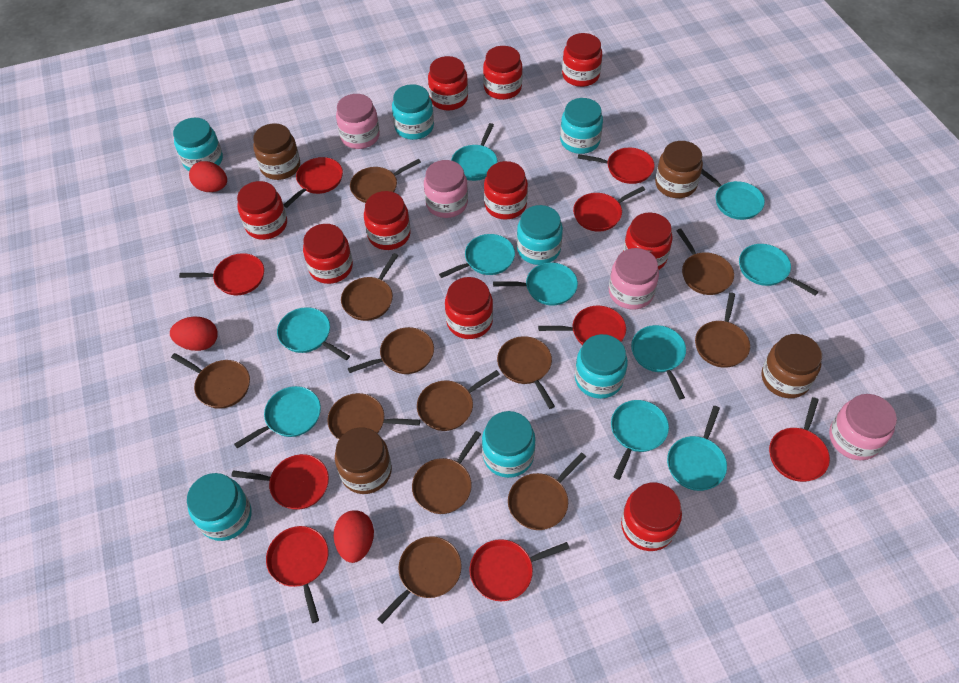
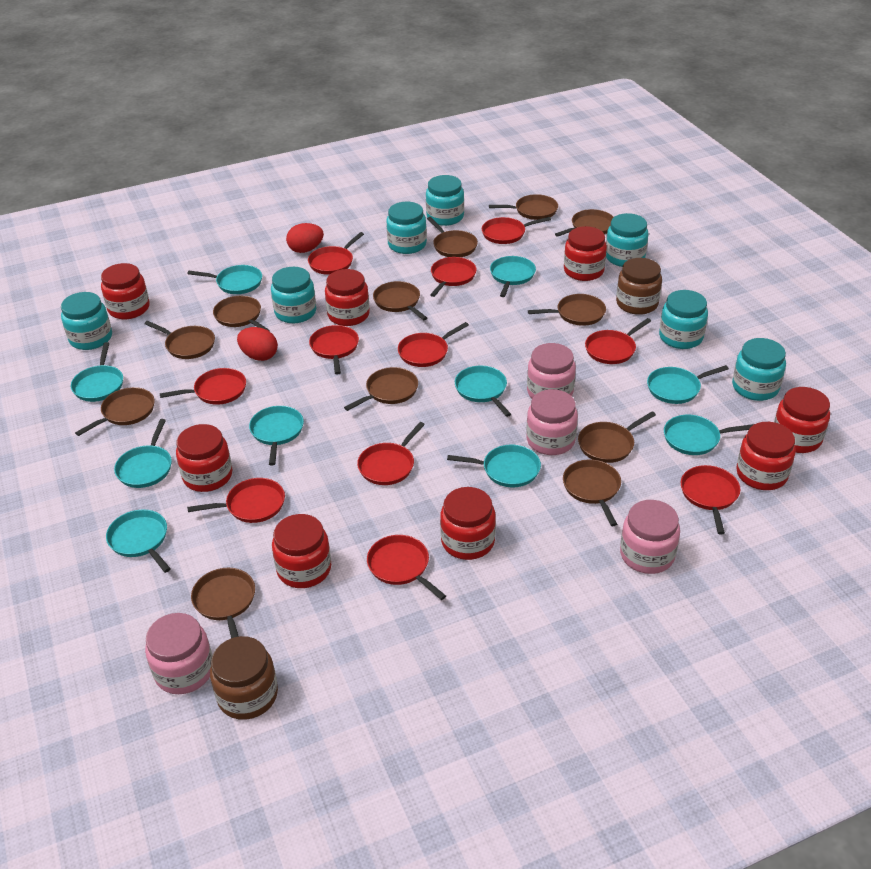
brown jar: 4 -> 2
red egg: 3 -> 2
red jar: 10 -> 8
red pan: 9 -> 11

